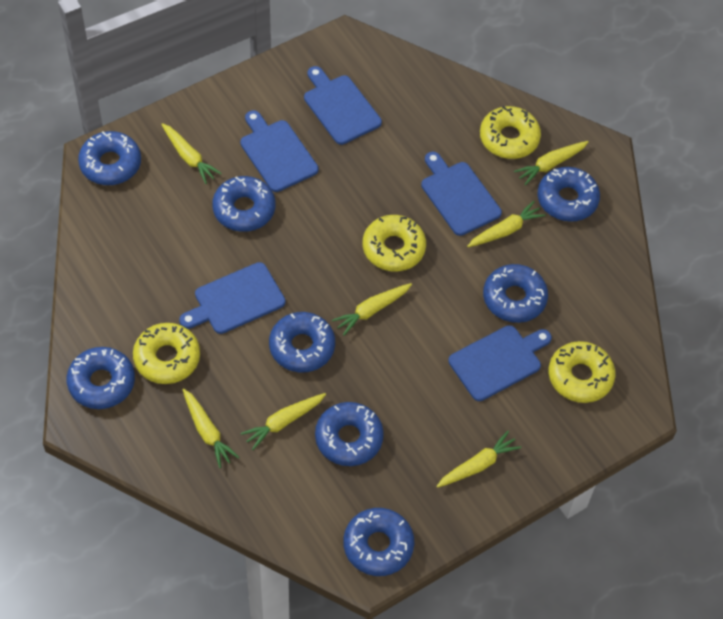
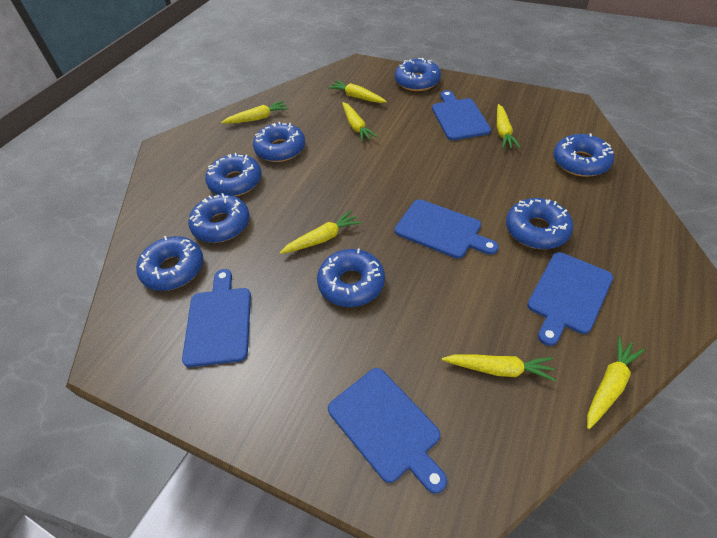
yellow donut: 4 -> 0

